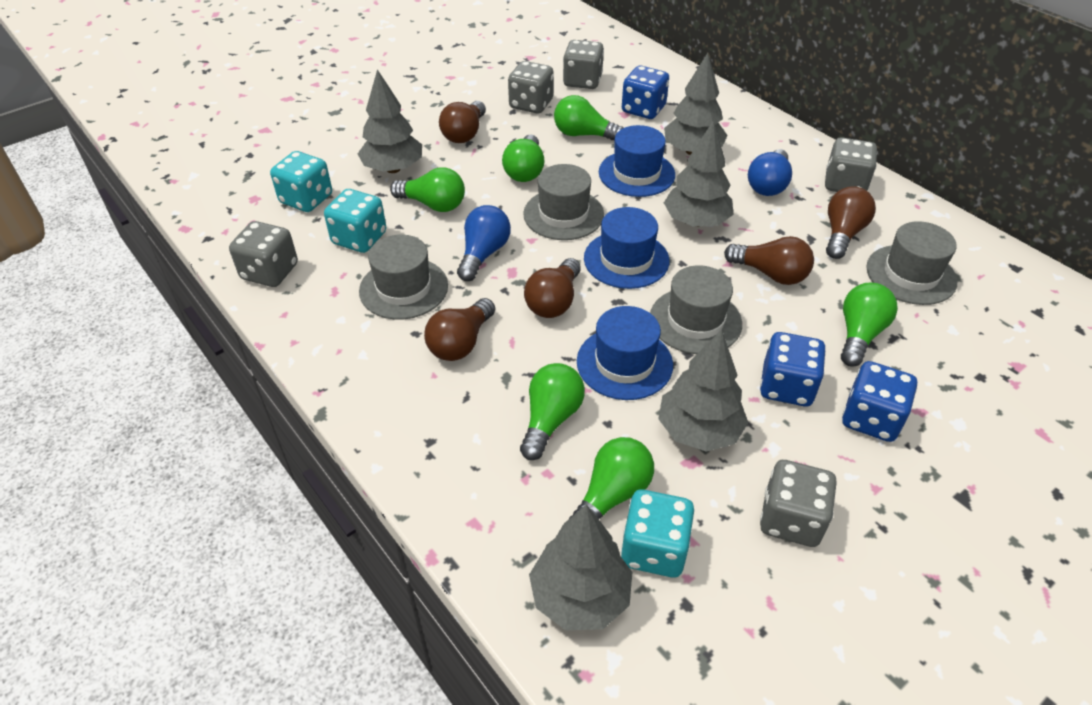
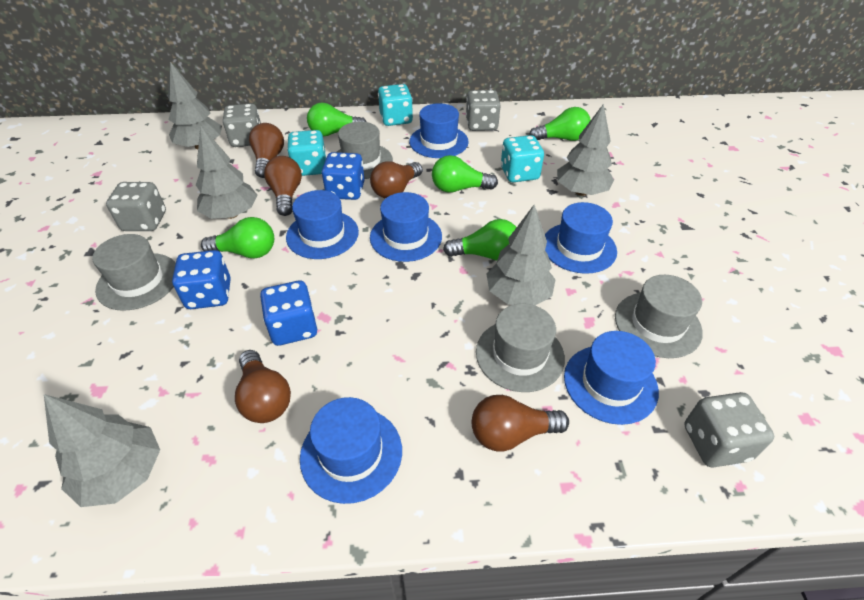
blue hat: 3 -> 6
blue light bulb: 2 -> 0
green light bulb: 6 -> 5
grey dice: 5 -> 4

